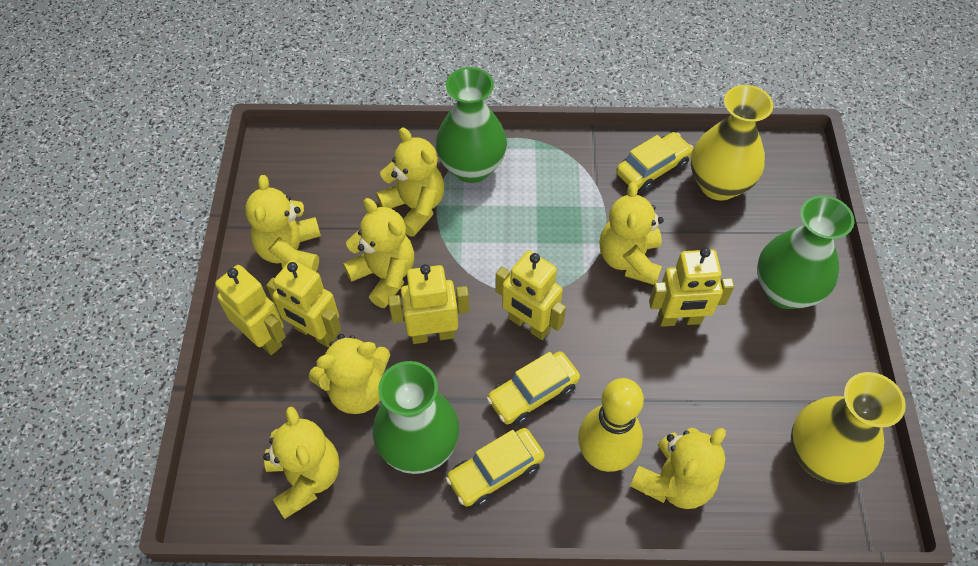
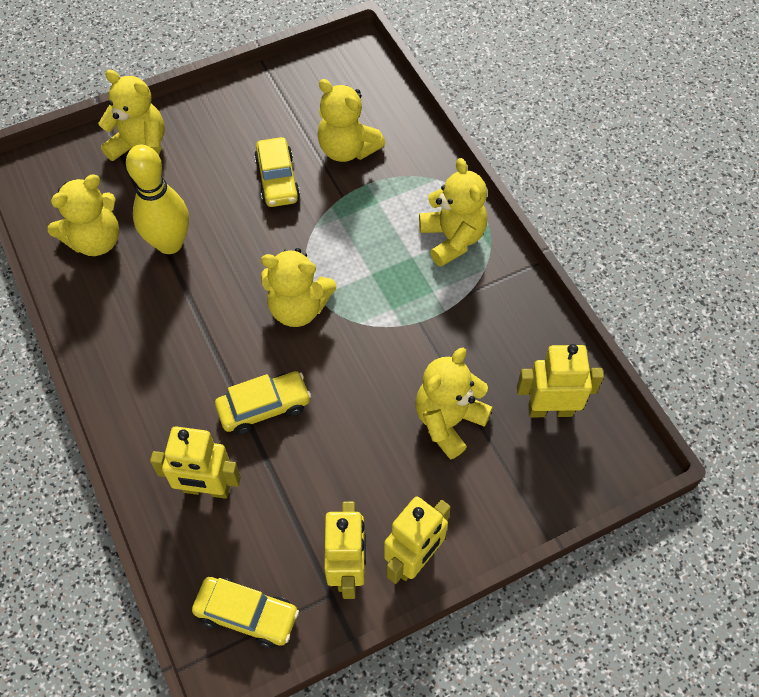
green vase: 3 -> 0
yellow robot: 5 -> 4
yellow teddy bear: 7 -> 6
yellow vase: 2 -> 0

